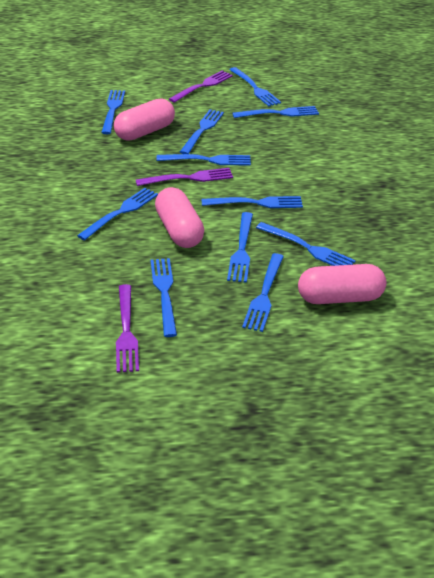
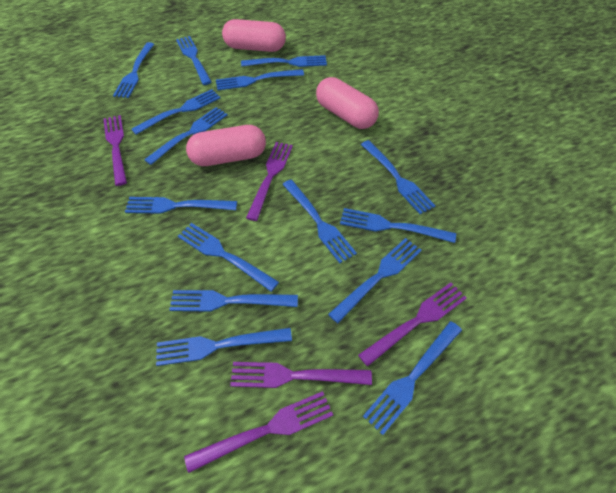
blue fork: 11 -> 15
purple fork: 3 -> 5

